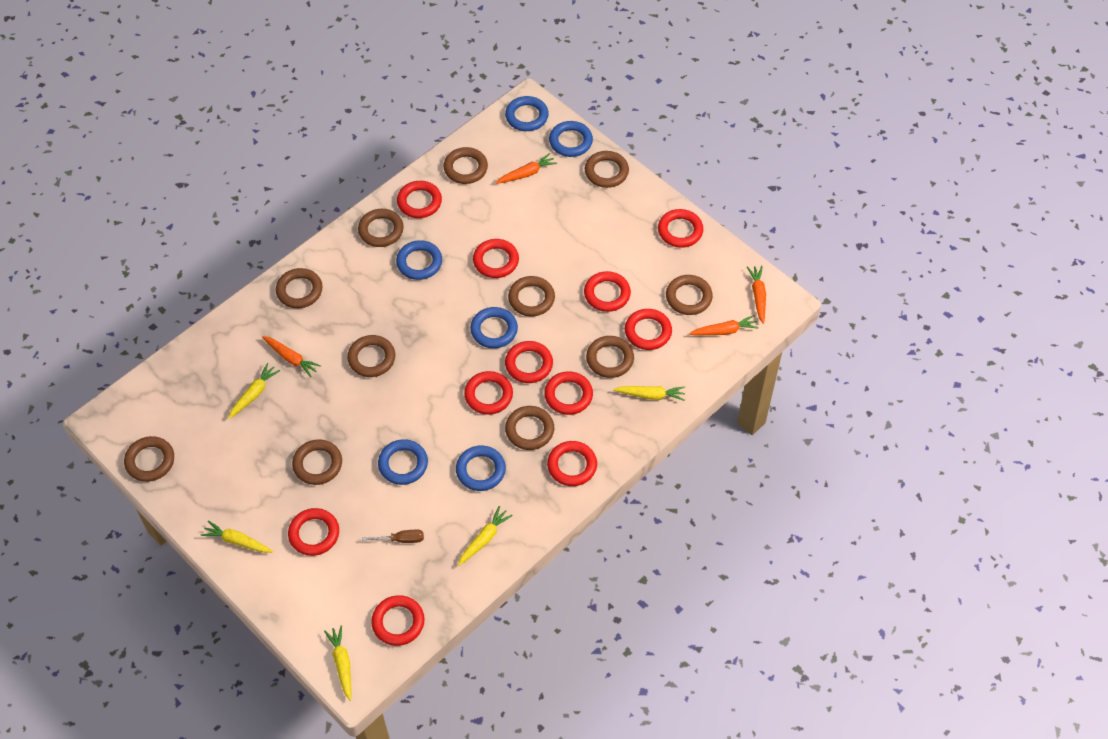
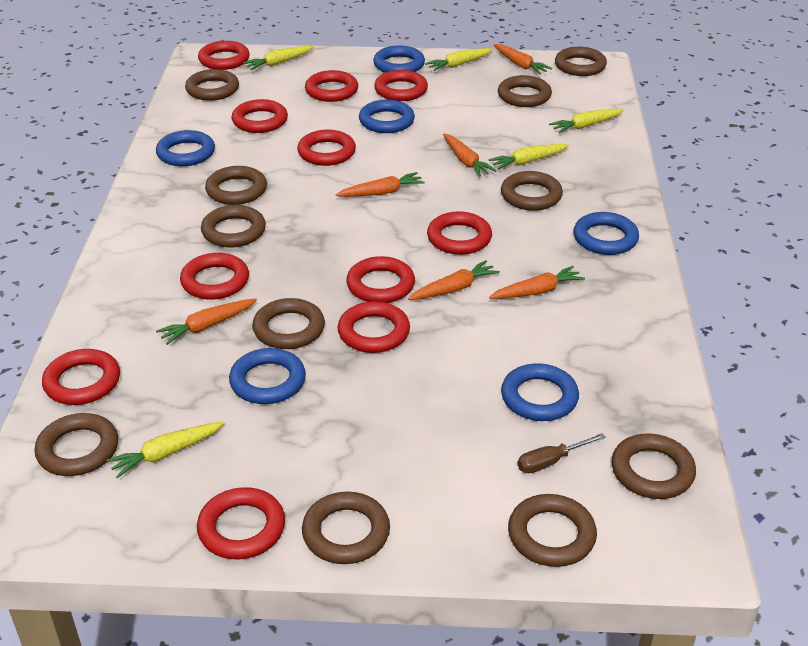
orange carrot: 4 -> 6

